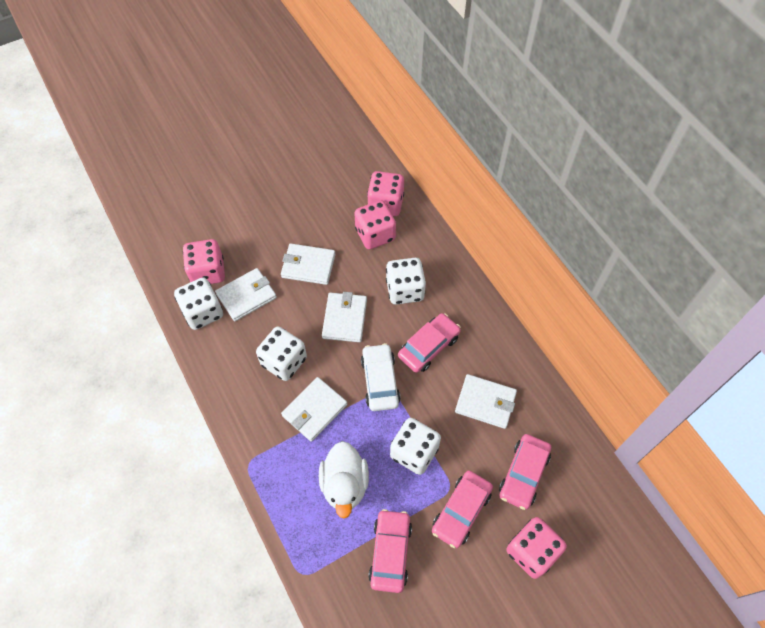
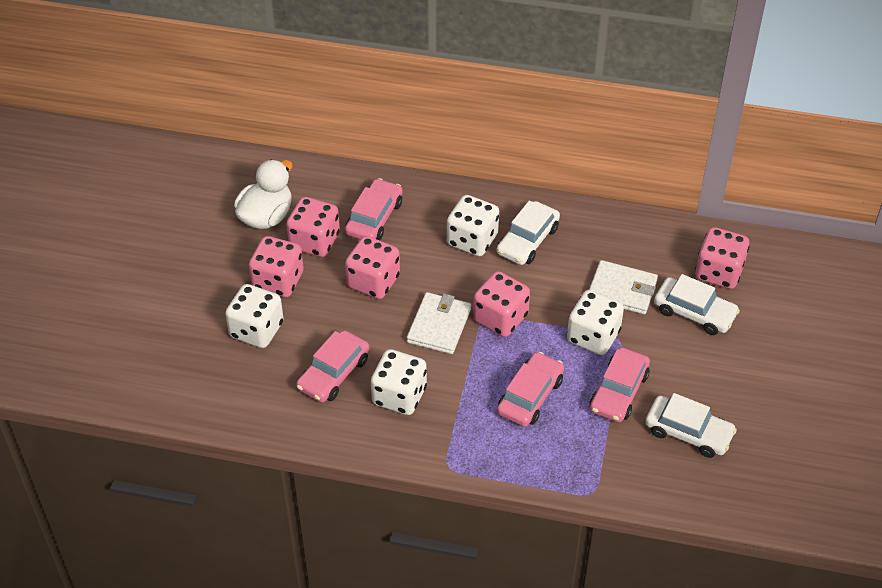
pink dice: 4 -> 5
white car: 1 -> 3
white wallet: 5 -> 2

